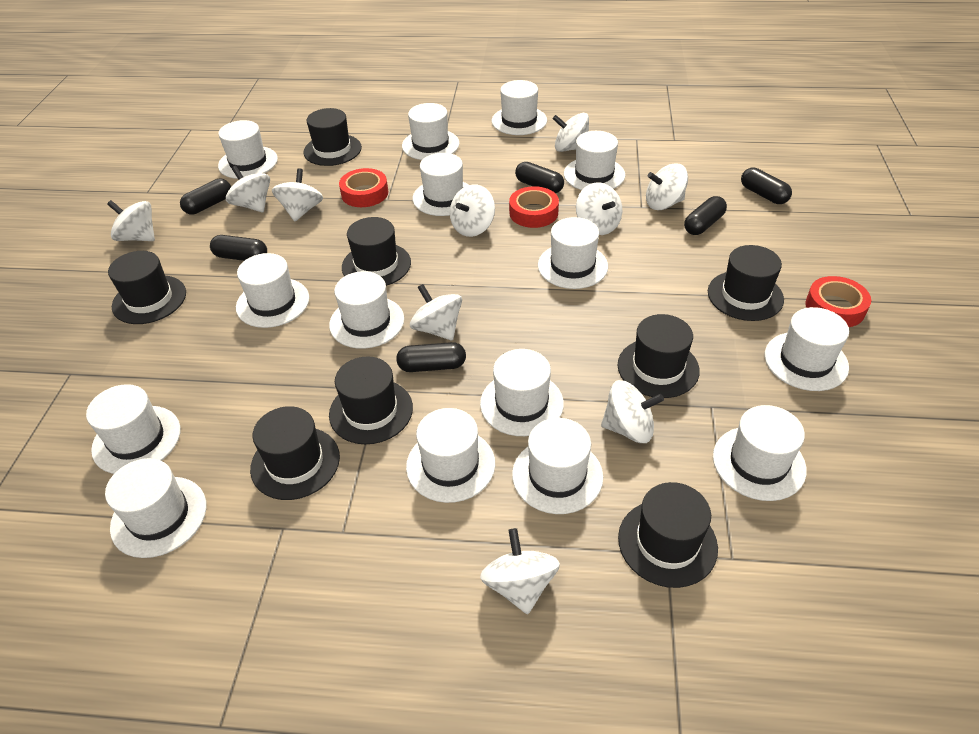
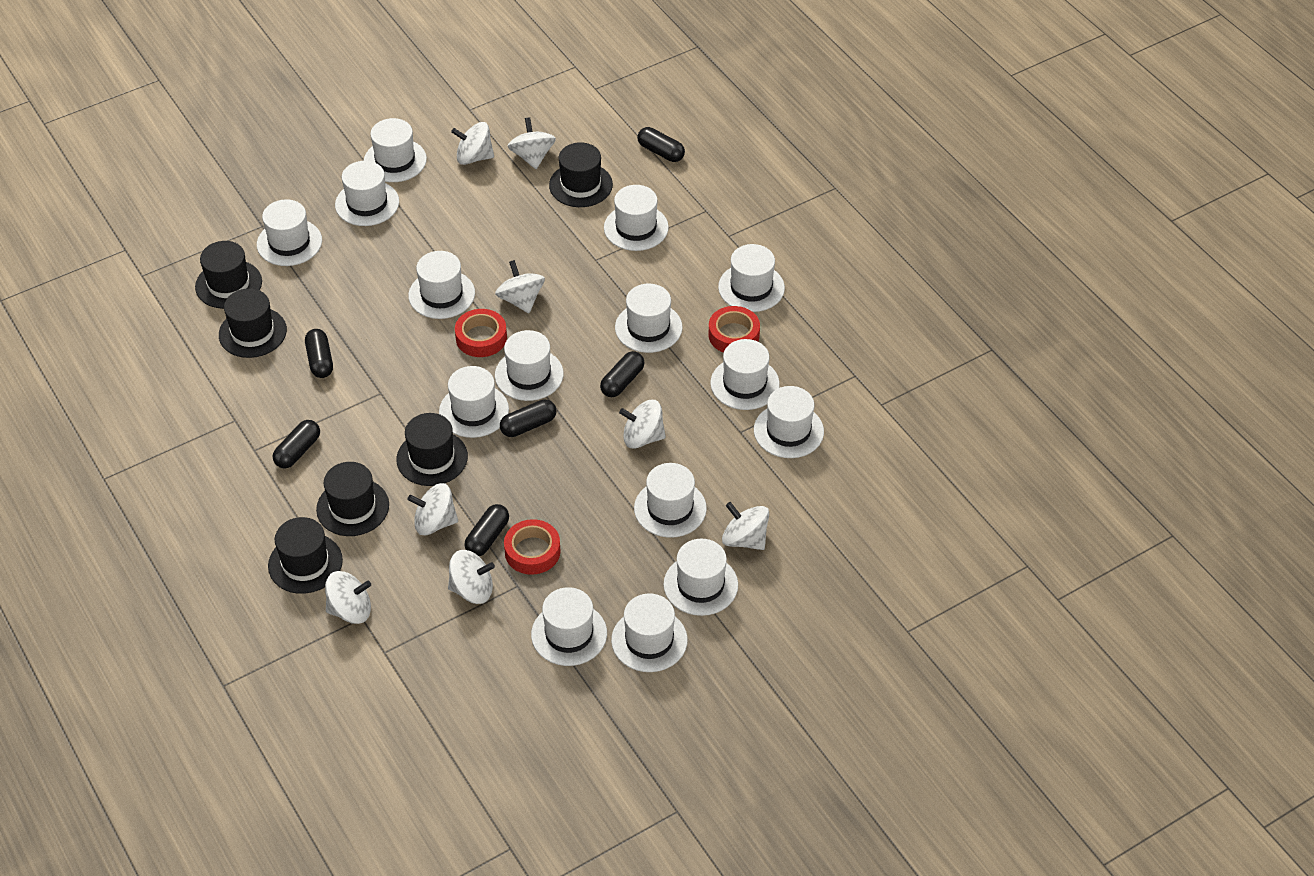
black hat: 8 -> 6
white spinning top: 10 -> 8

